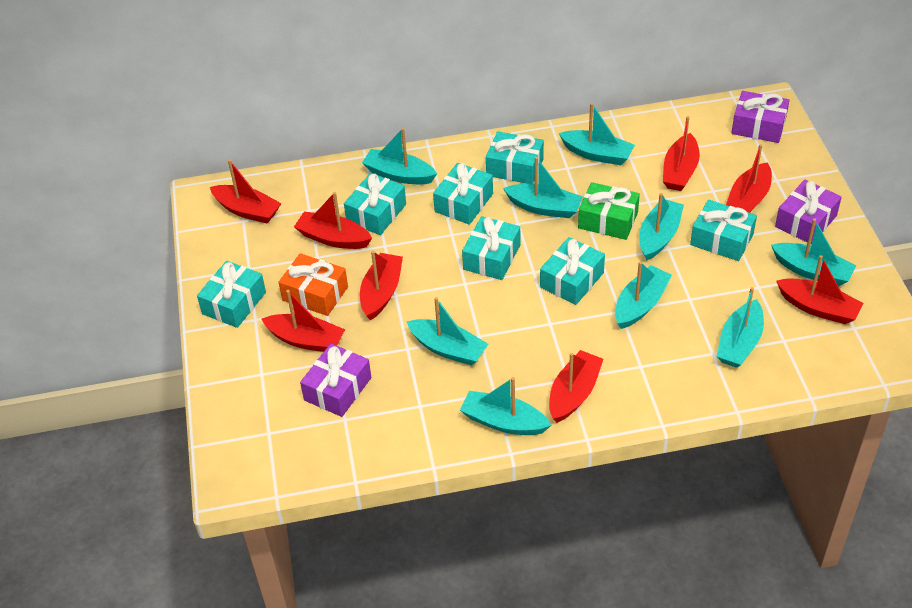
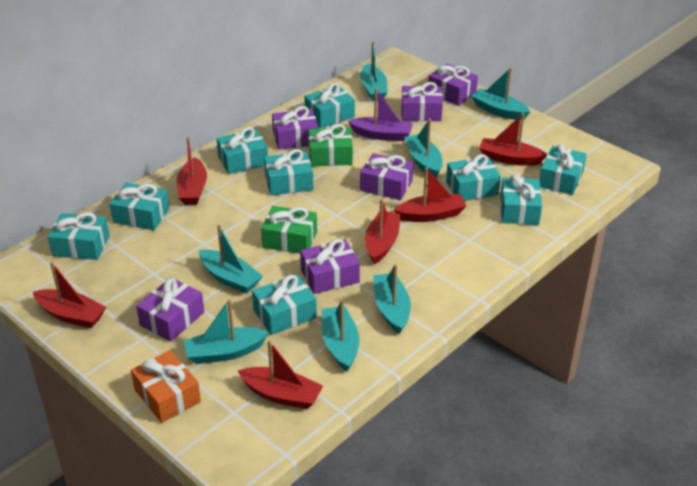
green gift: 1 -> 2
purple boat: 0 -> 1
purple gift: 3 -> 6
red boat: 8 -> 6
turquoise boat: 9 -> 7
turquoise gift: 7 -> 9

